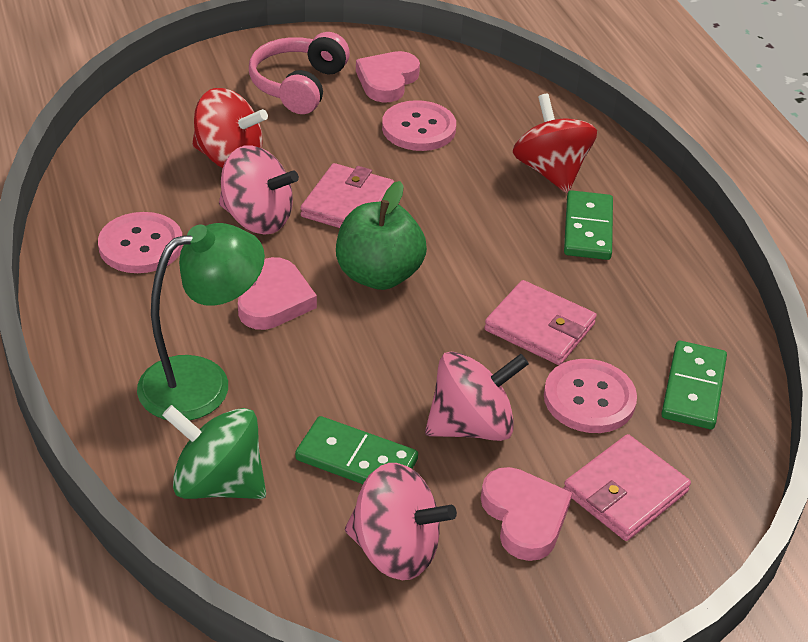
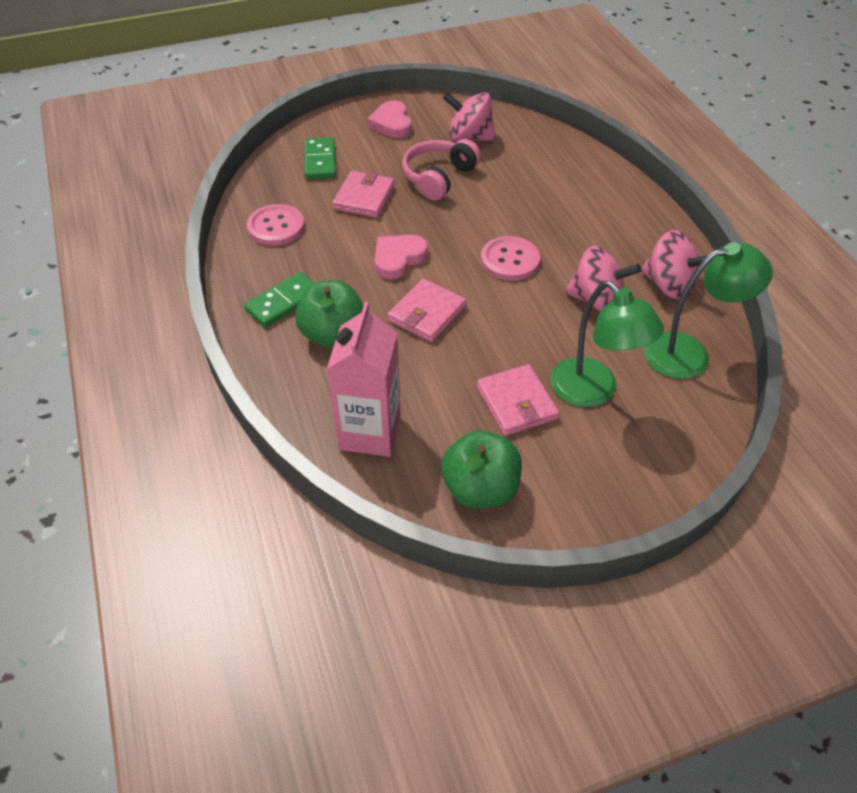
green apple: 1 -> 2
green domino: 3 -> 2
green lamp: 1 -> 2
green spinning top: 1 -> 0
pink button: 3 -> 2
pink carton: 0 -> 1
pink heart: 3 -> 2
red spinning top: 2 -> 0

